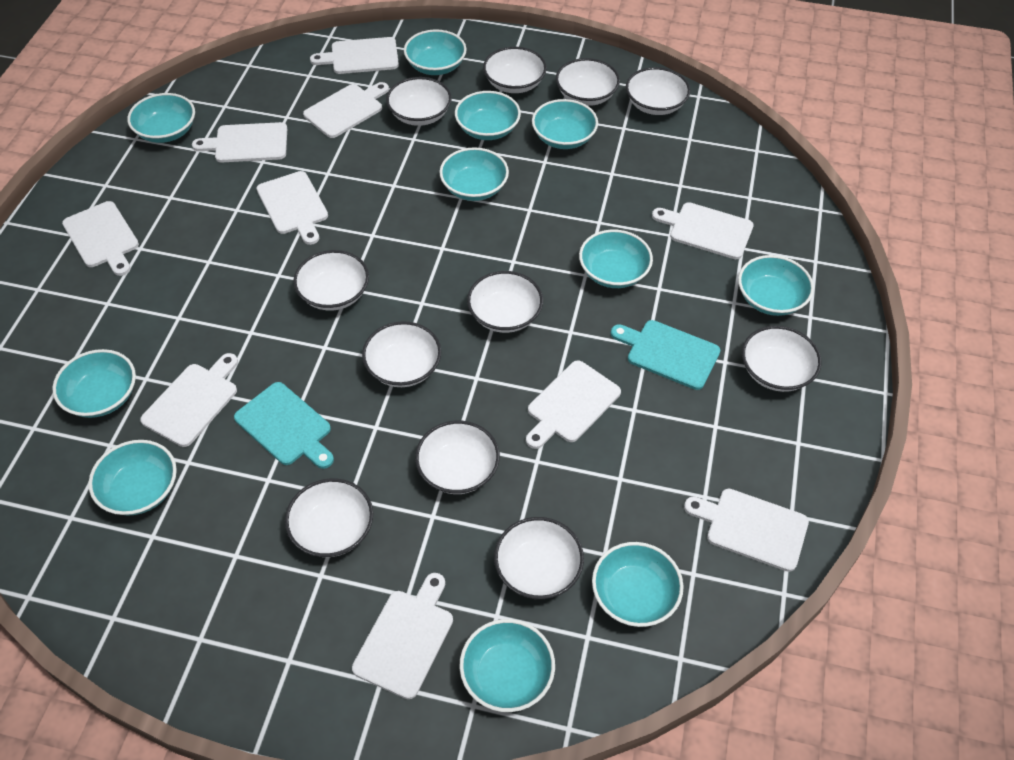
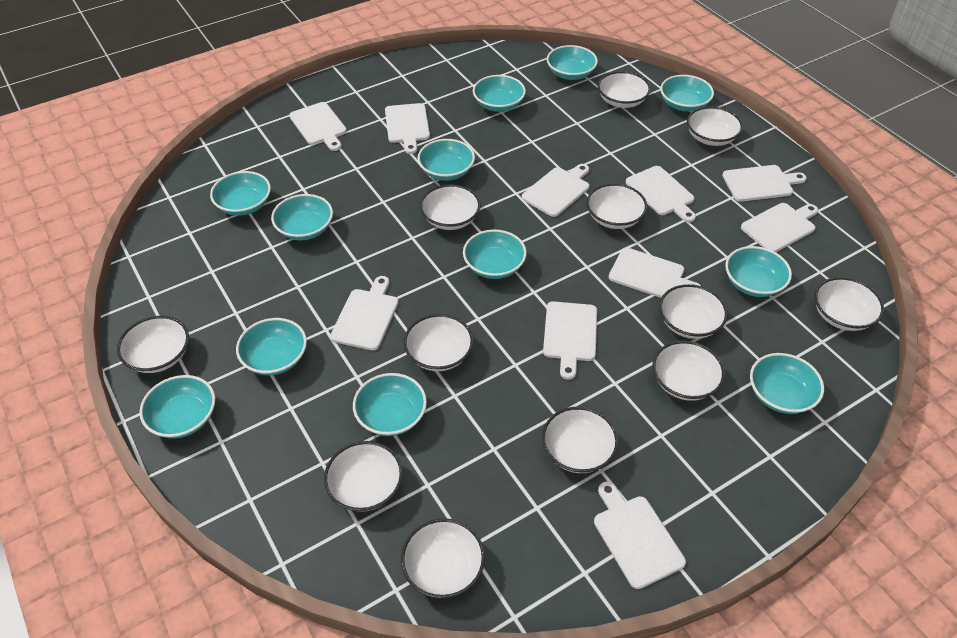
turquoise bowl: 11 -> 12
turquoise cutting board: 2 -> 0
white bowl: 11 -> 12

